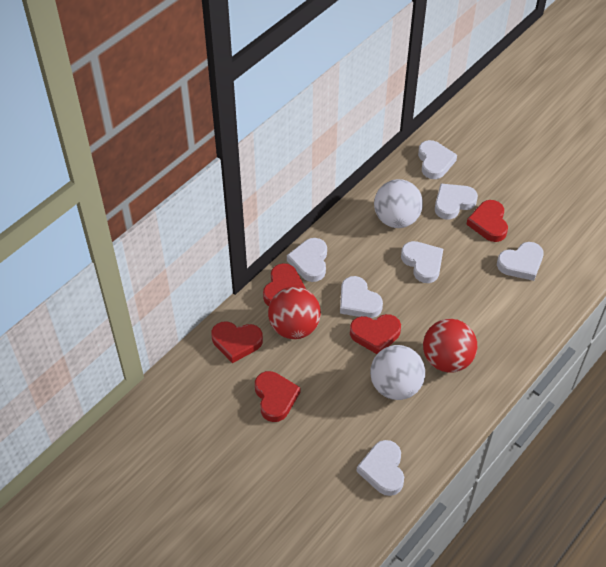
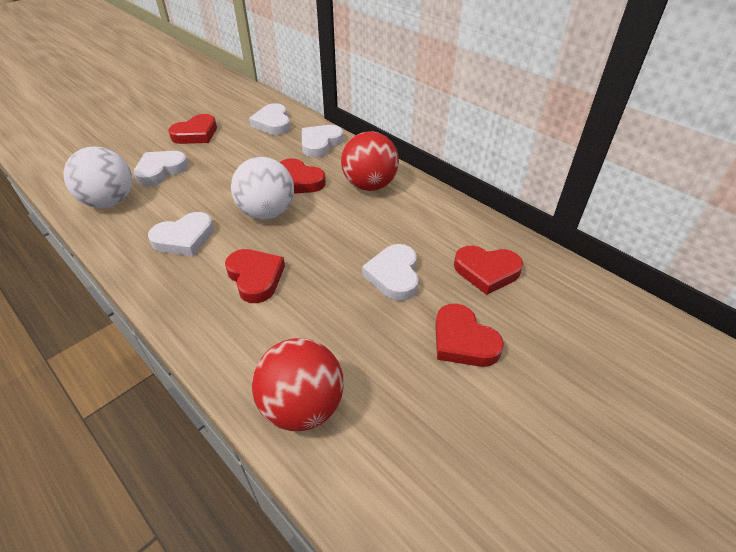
white heart: 7 -> 5

